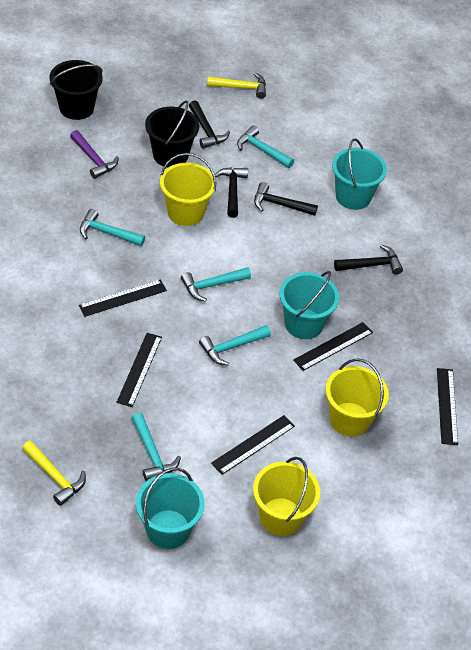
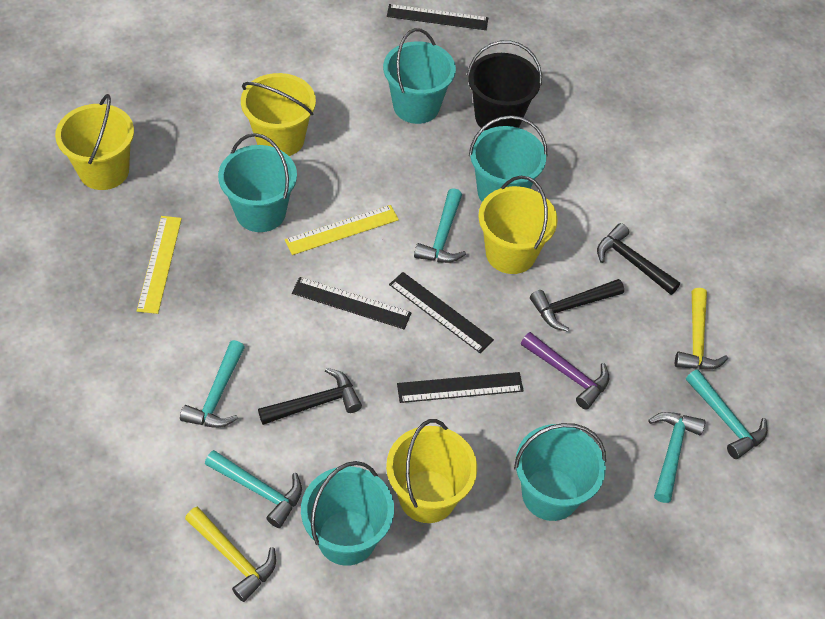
black bucket: 2 -> 1
black hammer: 4 -> 3
black ruler: 5 -> 4
turquoise bucket: 3 -> 5
yellow bucket: 3 -> 4
yellow ruler: 0 -> 2

